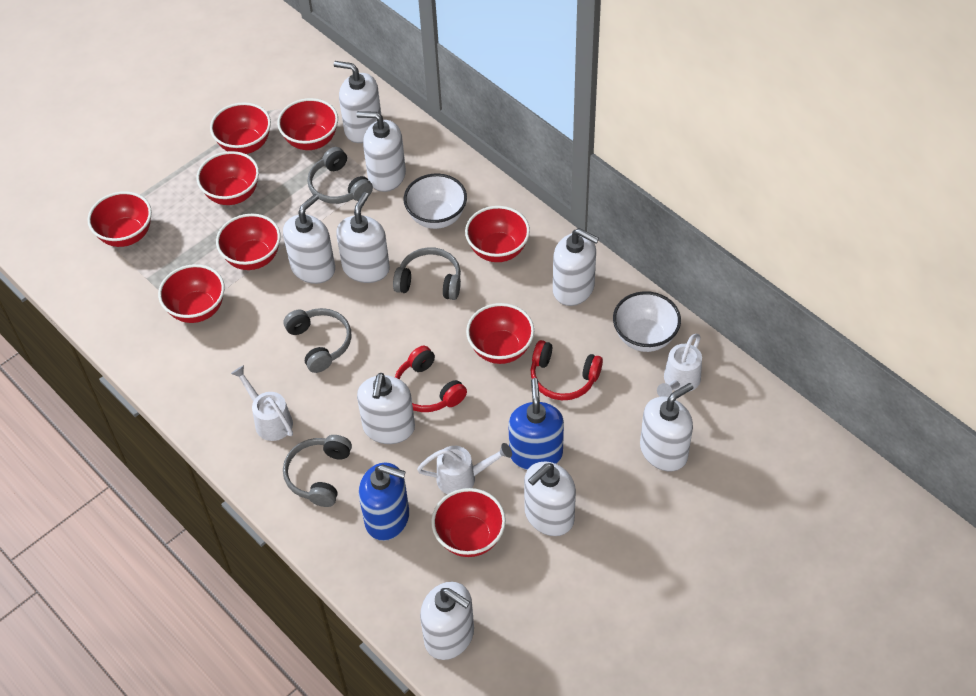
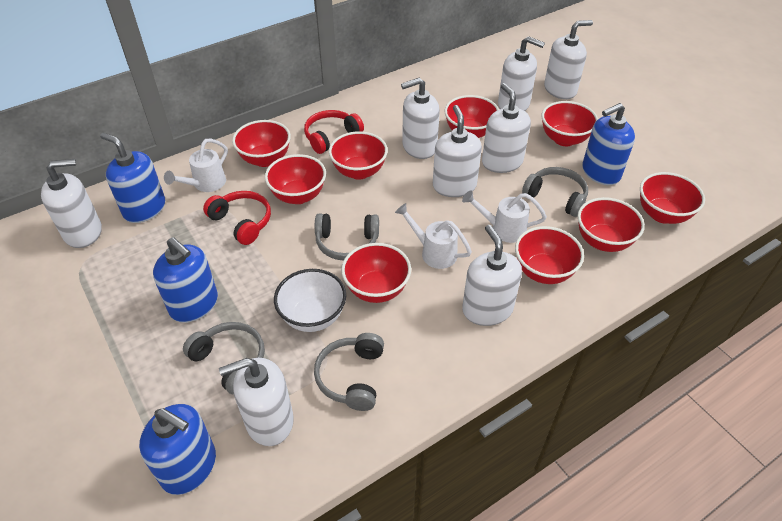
blue soap dispenser: 2 -> 4
white bowl: 2 -> 1
white soap dispenser: 9 -> 8

